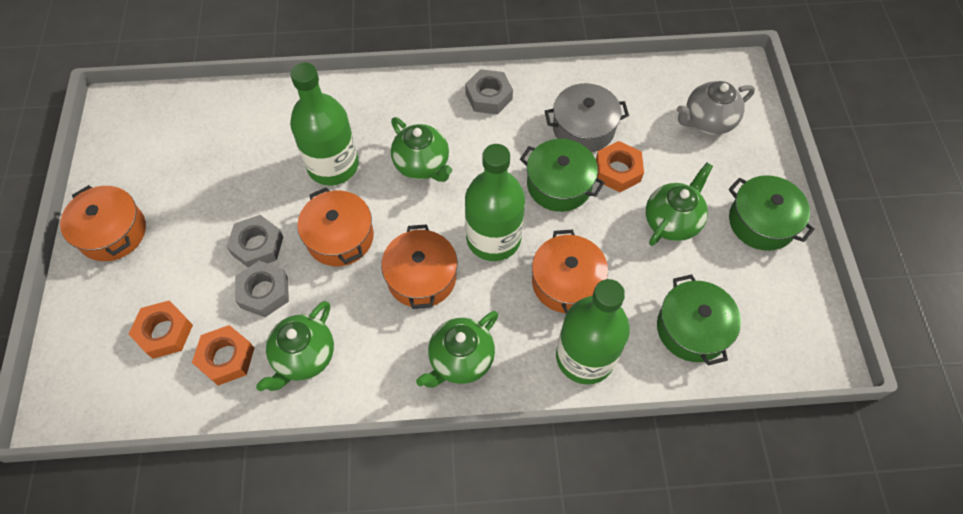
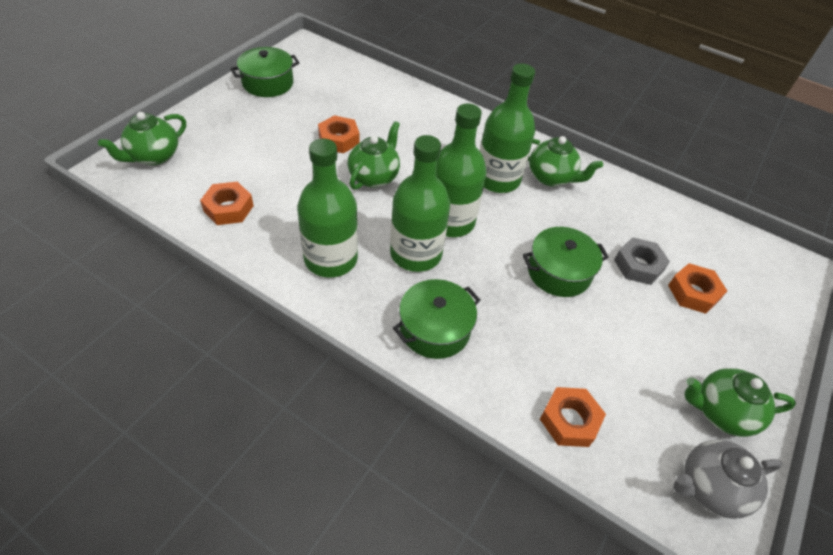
green bottle: 3 -> 4
grey nut: 3 -> 1
grey pot: 1 -> 0
orange nut: 3 -> 4
orange pot: 4 -> 0

